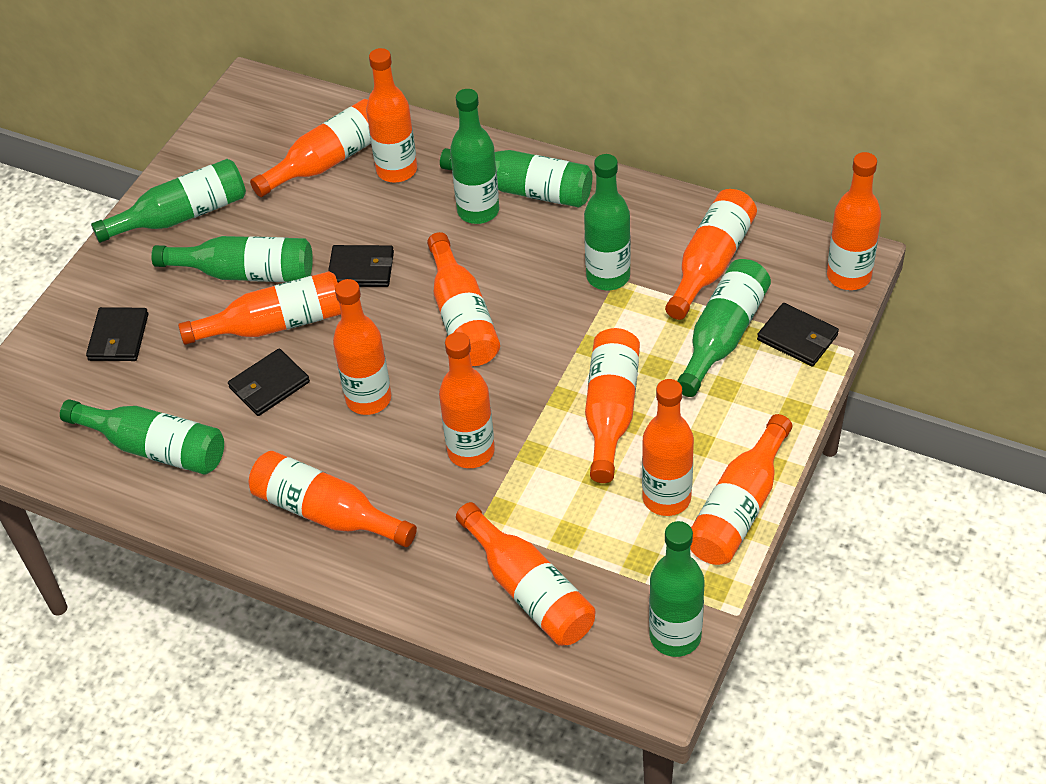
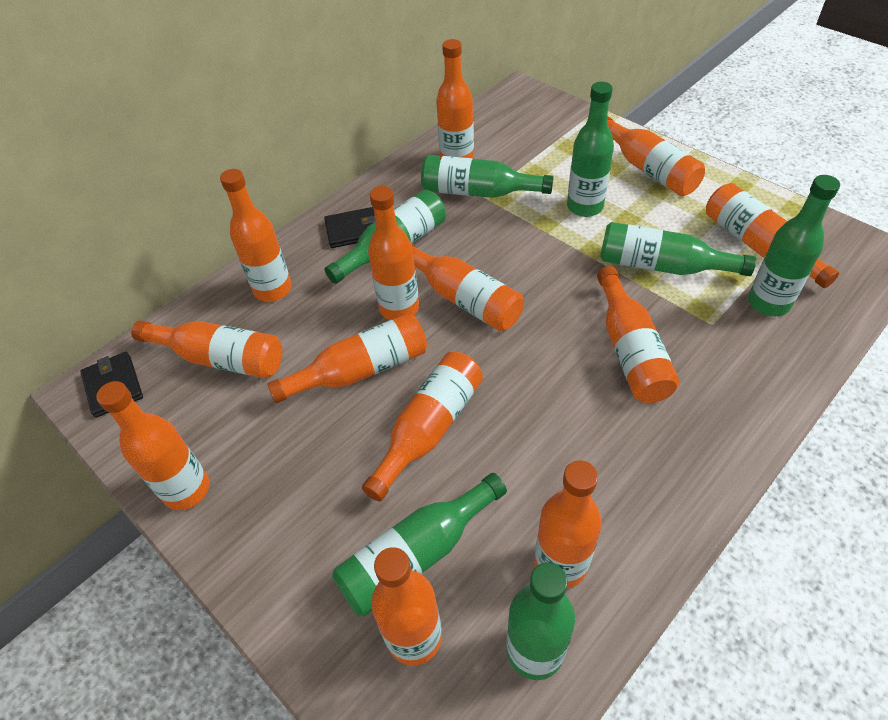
black wallet: 4 -> 2
green bottle: 8 -> 7

